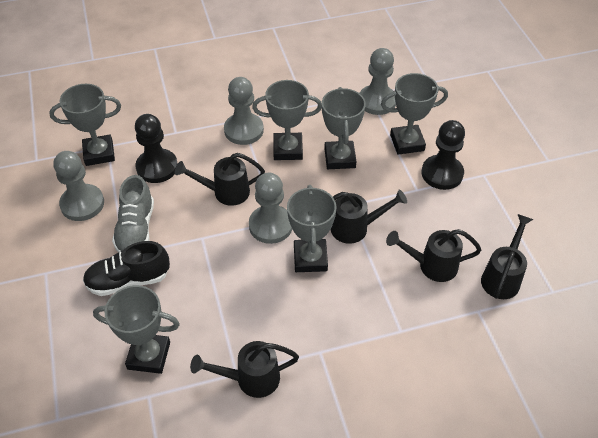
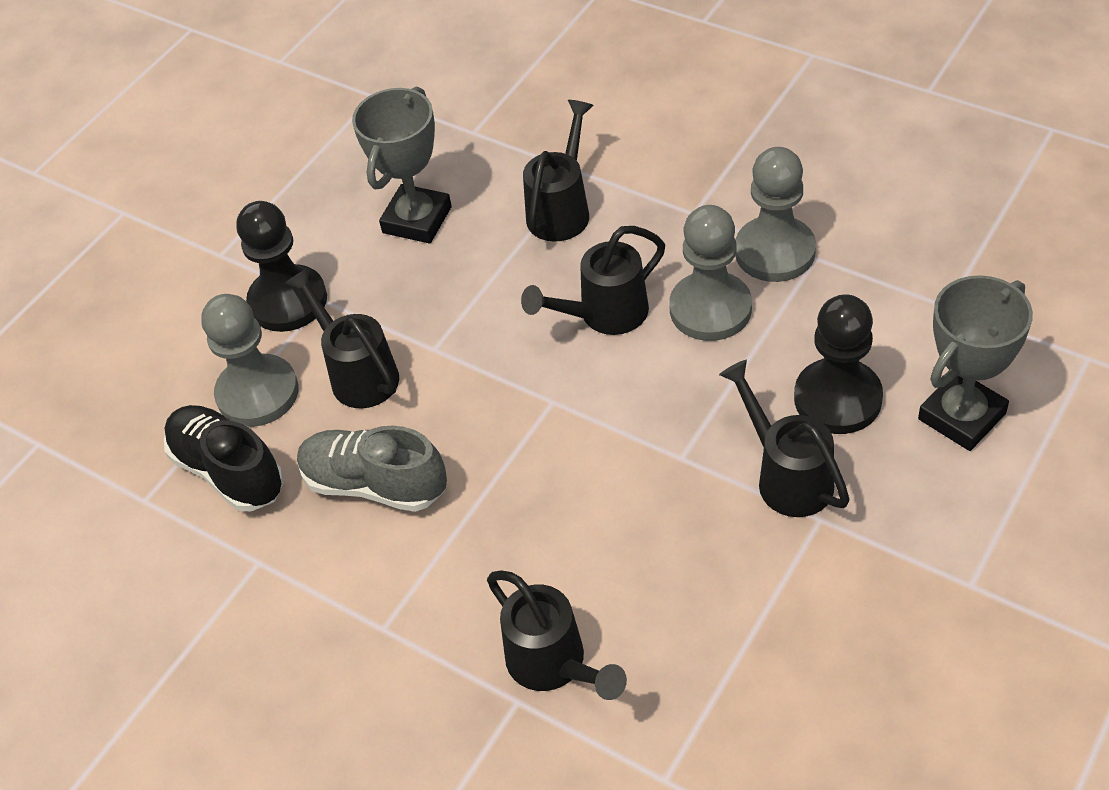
grey pawn: 4 -> 3
grey trophy: 6 -> 2

